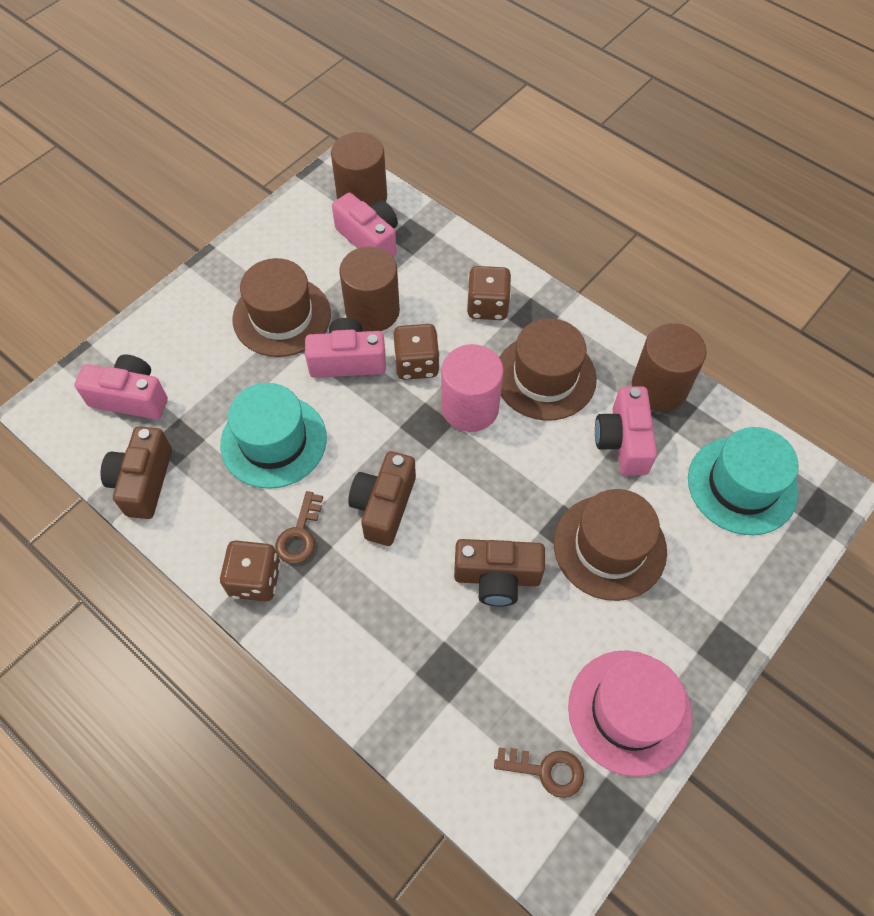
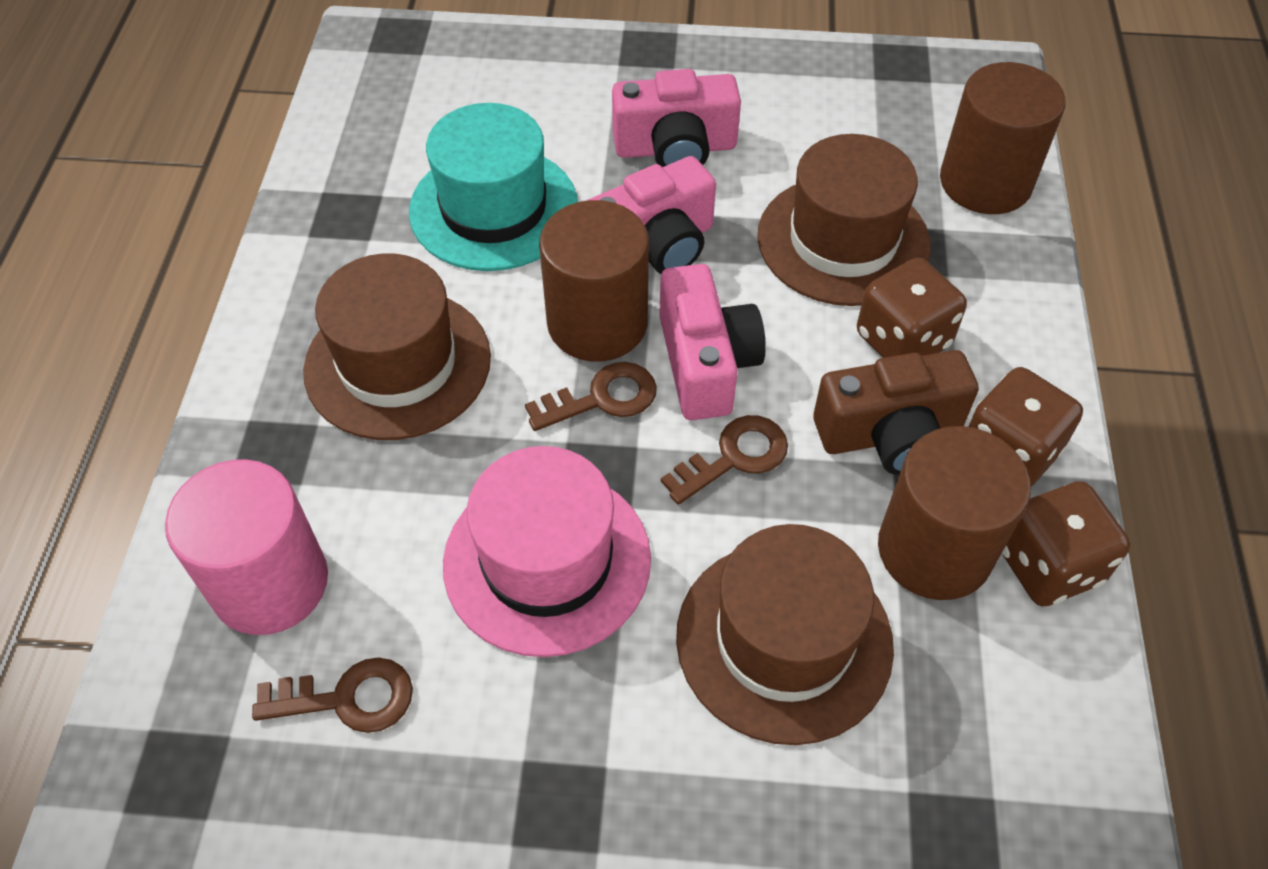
brown camera: 3 -> 1
brown key: 2 -> 3
pink camera: 4 -> 3
turquoise hat: 2 -> 1

